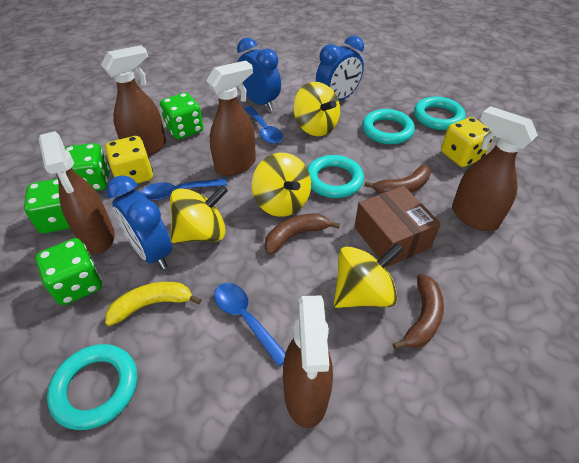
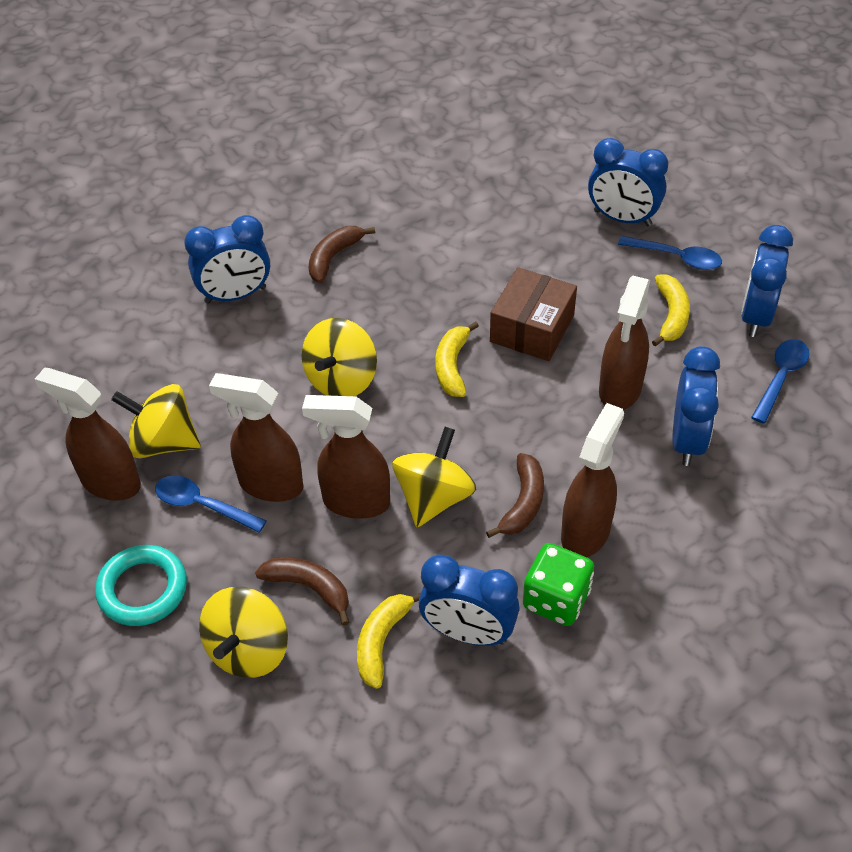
blue clock: 3 -> 5
green dice: 4 -> 1
turquoise ring: 4 -> 1
yellow banana: 1 -> 3
yellow dice: 2 -> 0

